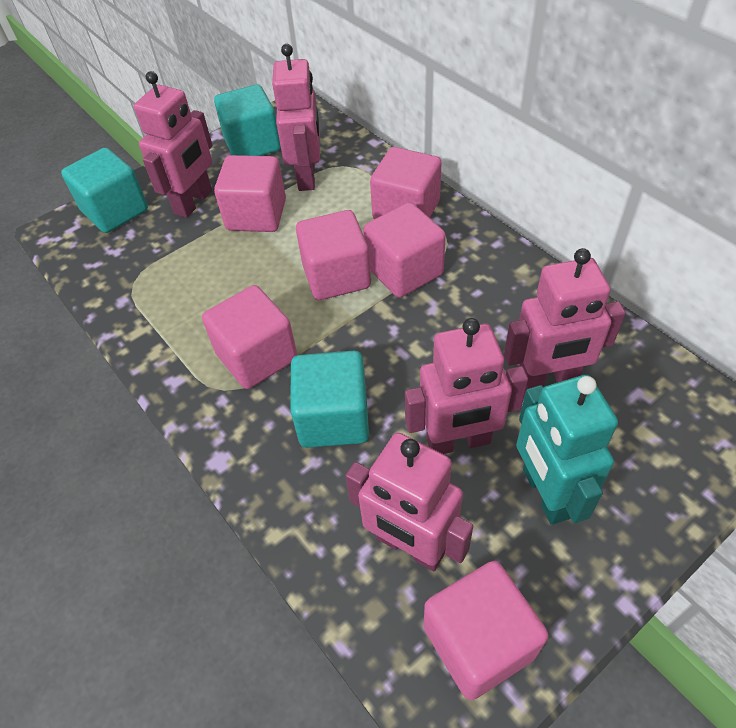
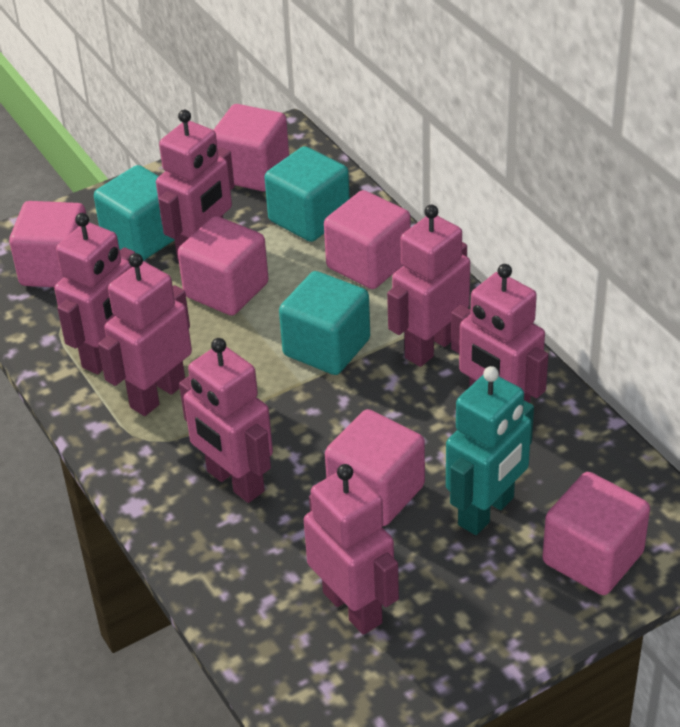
pink robot: 5 -> 7

